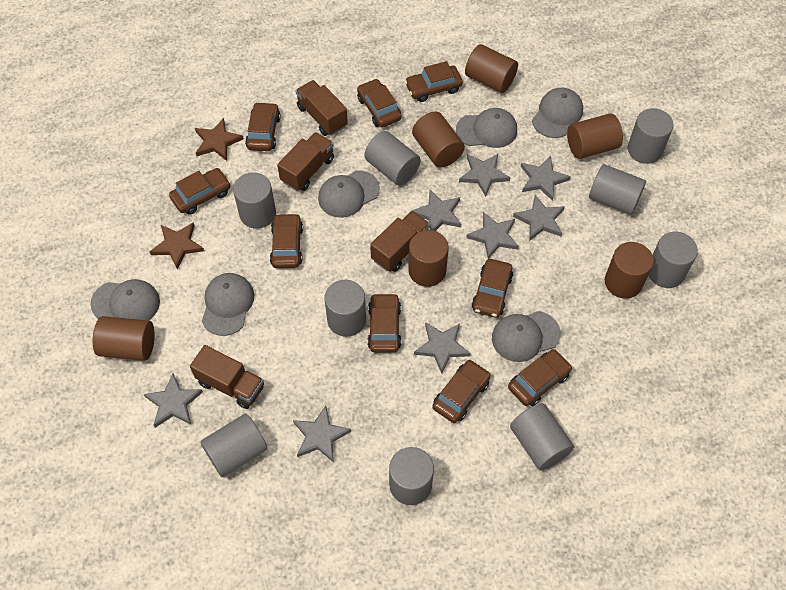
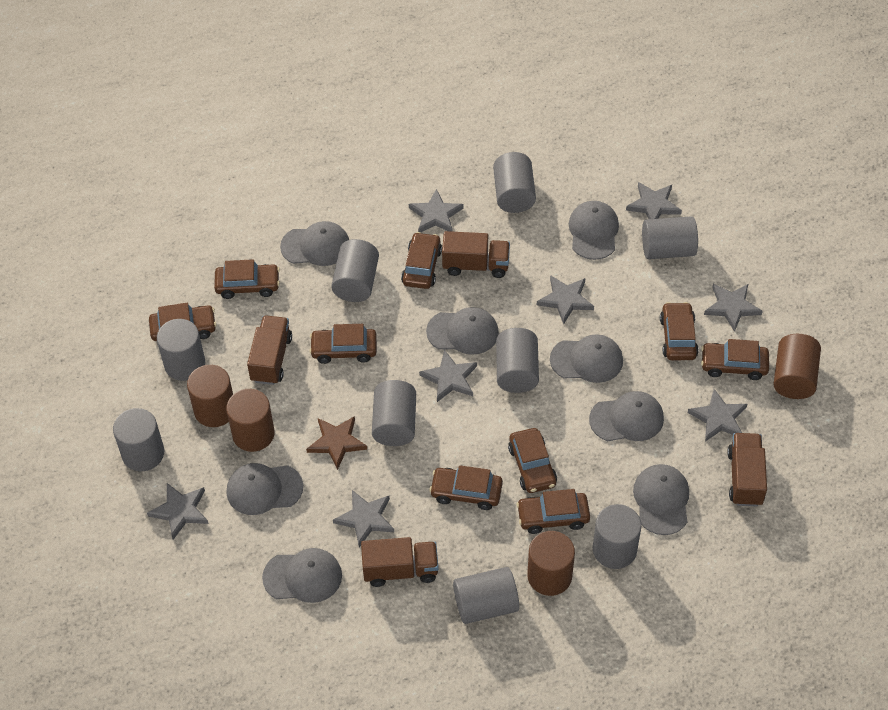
brown cylinder: 6 -> 4
brown star: 2 -> 1
grey cap: 6 -> 8

